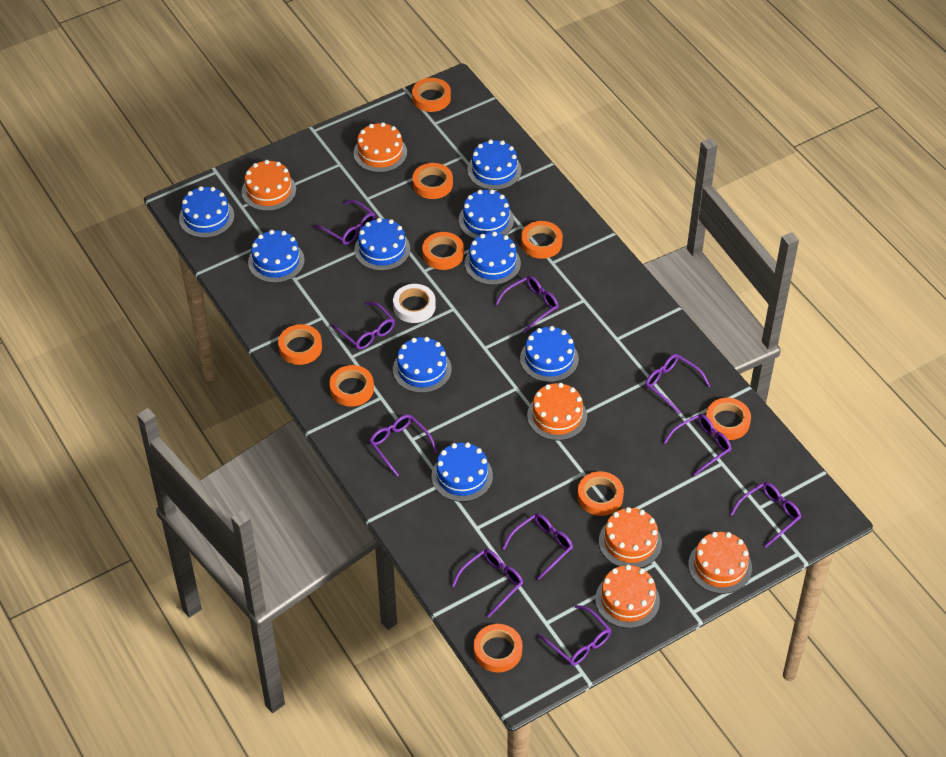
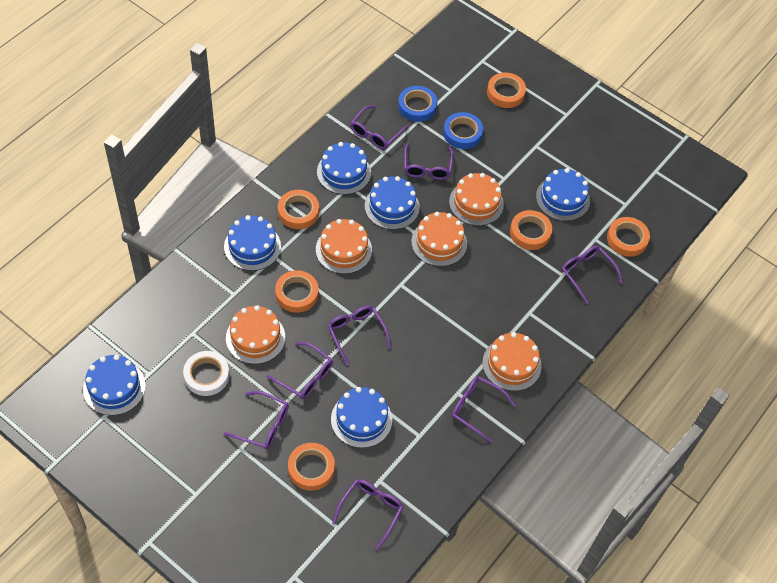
blue cake: 9 -> 6
blue tape: 0 -> 2
orange cake: 6 -> 5
orange tape: 9 -> 6
purple glasses: 10 -> 8

